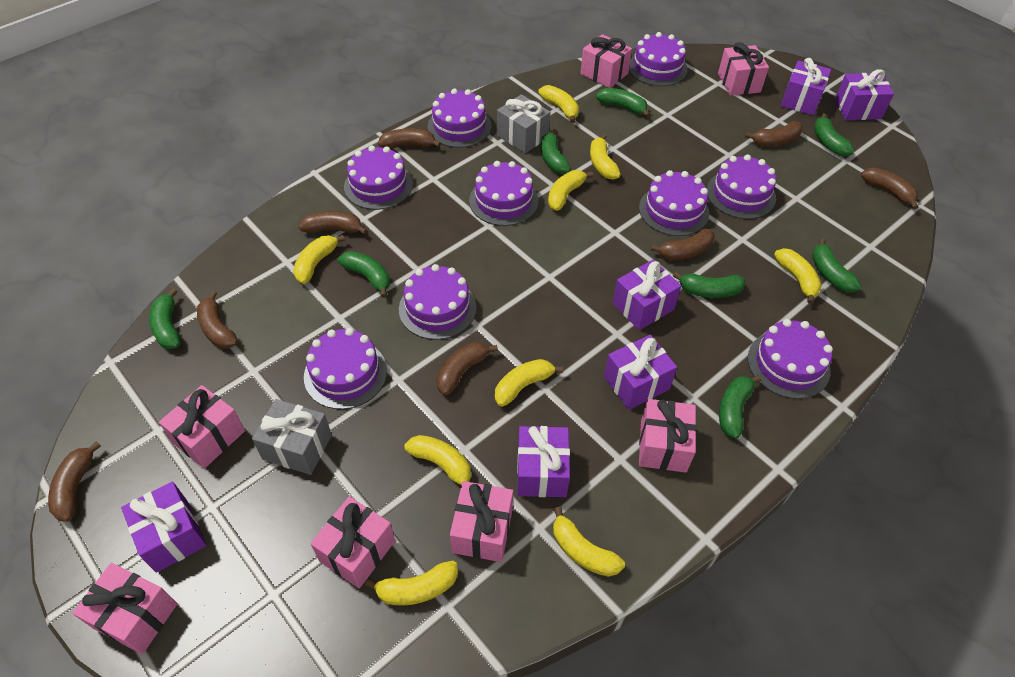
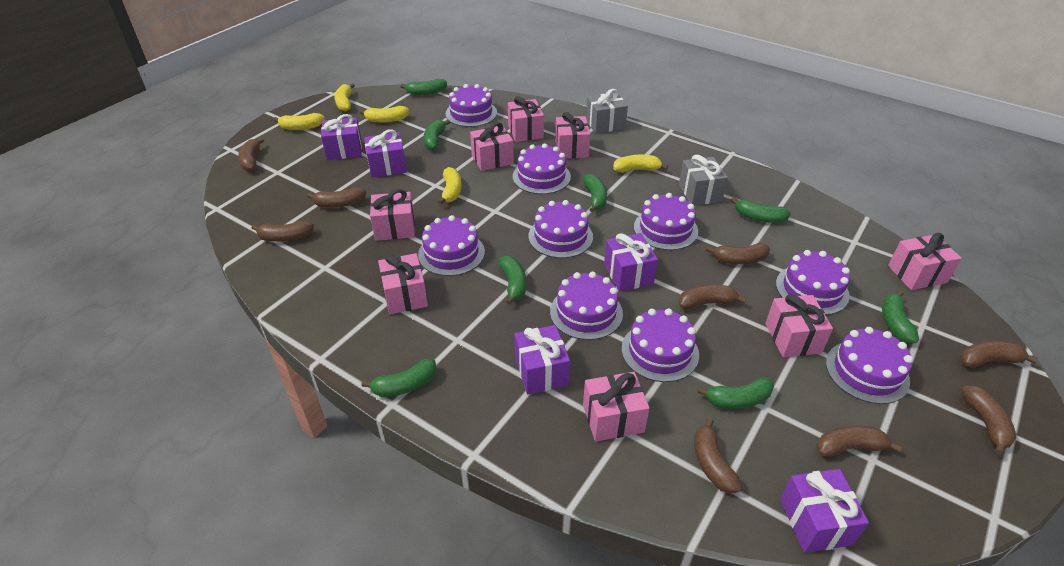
brown banana: 8 -> 9
pink gift: 7 -> 8
purple gift: 6 -> 5
yellow banana: 9 -> 5

